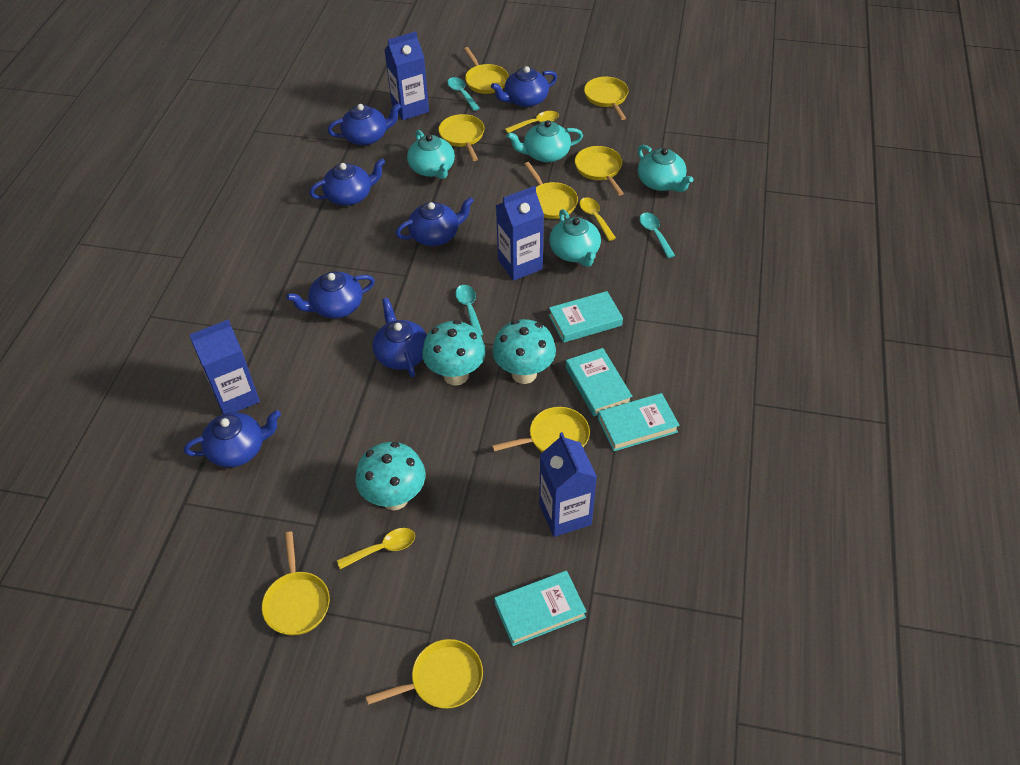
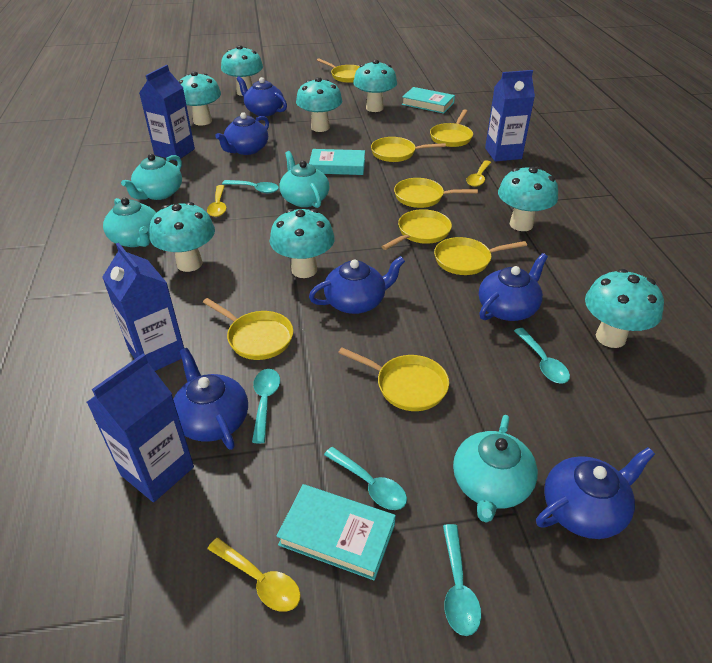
blue teapot: 7 -> 6
turquoise book: 4 -> 3
turquoise mushroom: 3 -> 8
turquoise spoon: 3 -> 5

